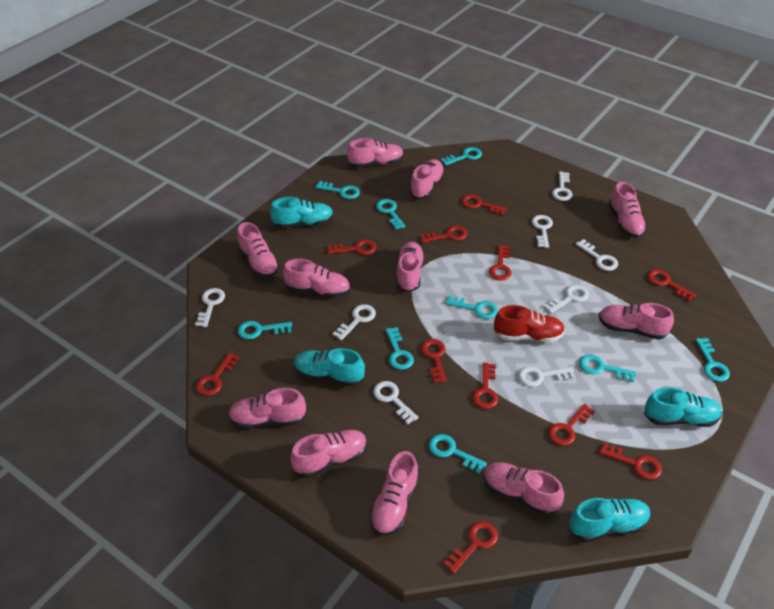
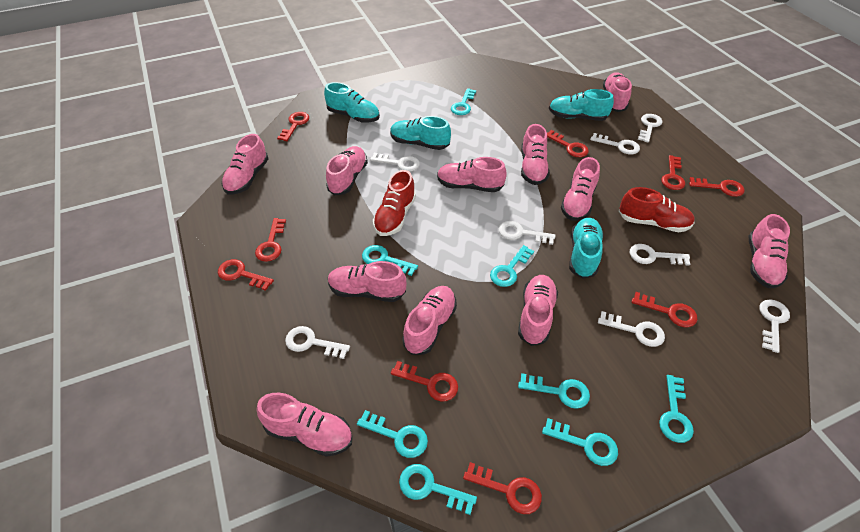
red key: 11 -> 9
red shoe: 1 -> 2
turquoise key: 9 -> 8

